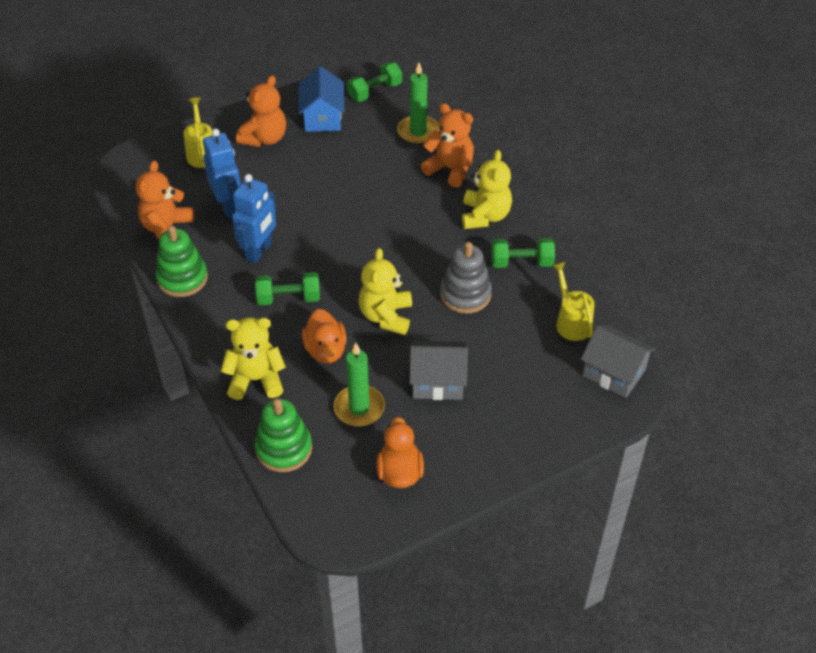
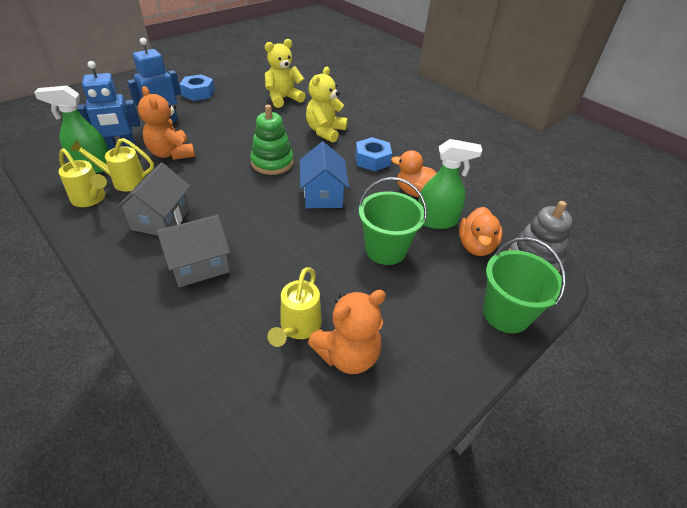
blue nut: 0 -> 2
green bucket: 0 -> 2
green candle: 2 -> 0
green dumbbell: 3 -> 0
green spray bottle: 0 -> 2
green stacking toy: 2 -> 1
orange teddy bear: 3 -> 2
yellow teddy bear: 3 -> 2
yellow watering can: 2 -> 3

